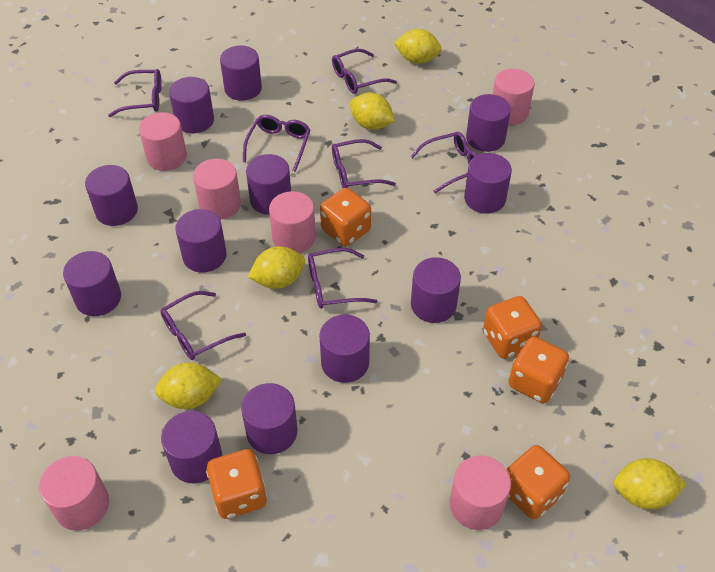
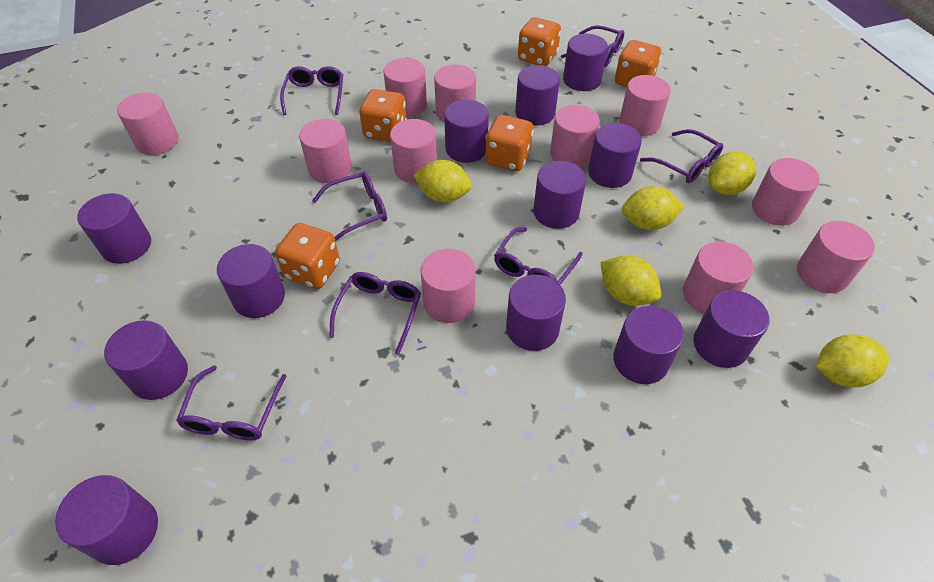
pink cylinder: 6 -> 11

